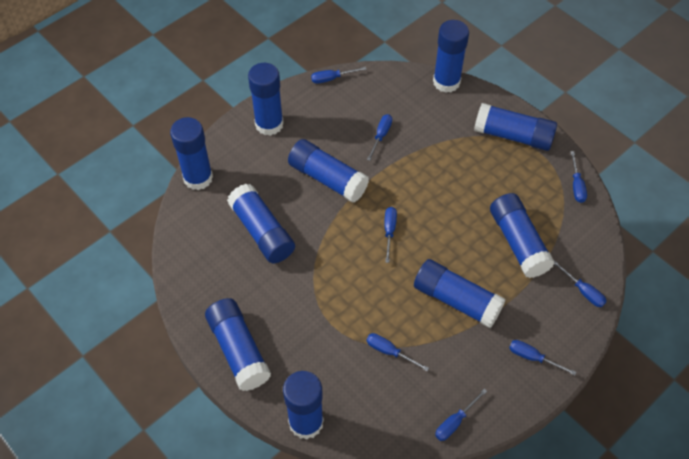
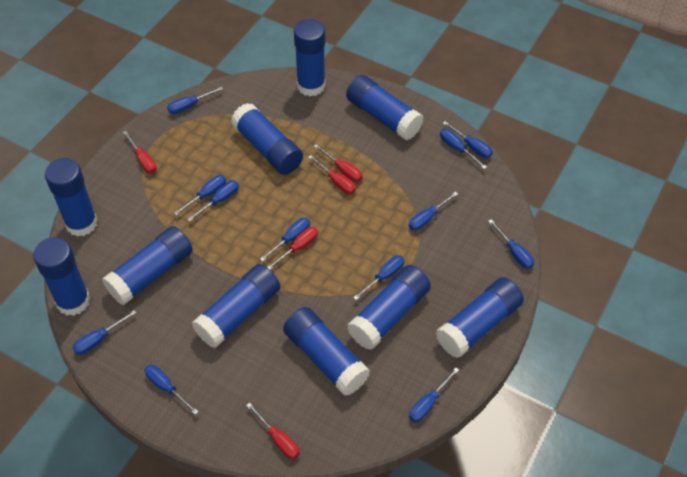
blue screwdriver: 8 -> 12
red screwdriver: 0 -> 5

